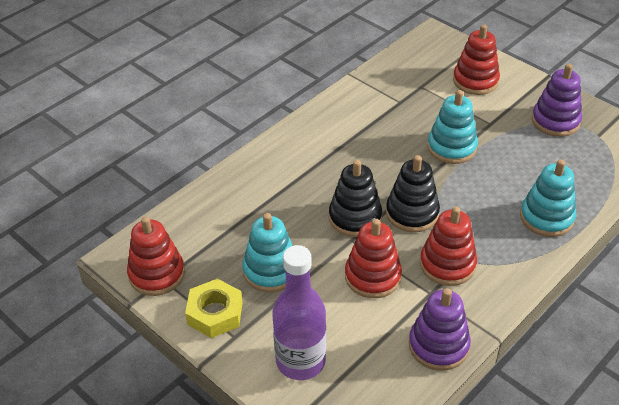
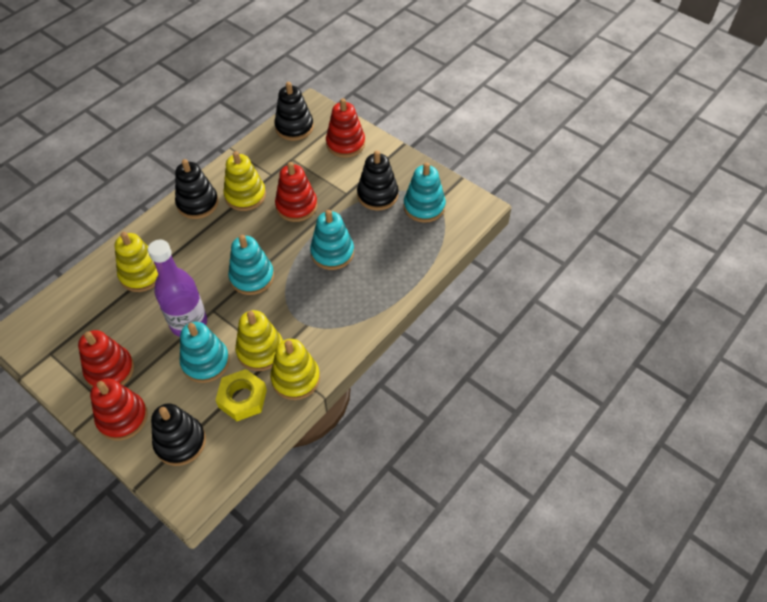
black stacking toy: 2 -> 4
purple stacking toy: 2 -> 0
turquoise stacking toy: 3 -> 4
yellow stacking toy: 0 -> 4

